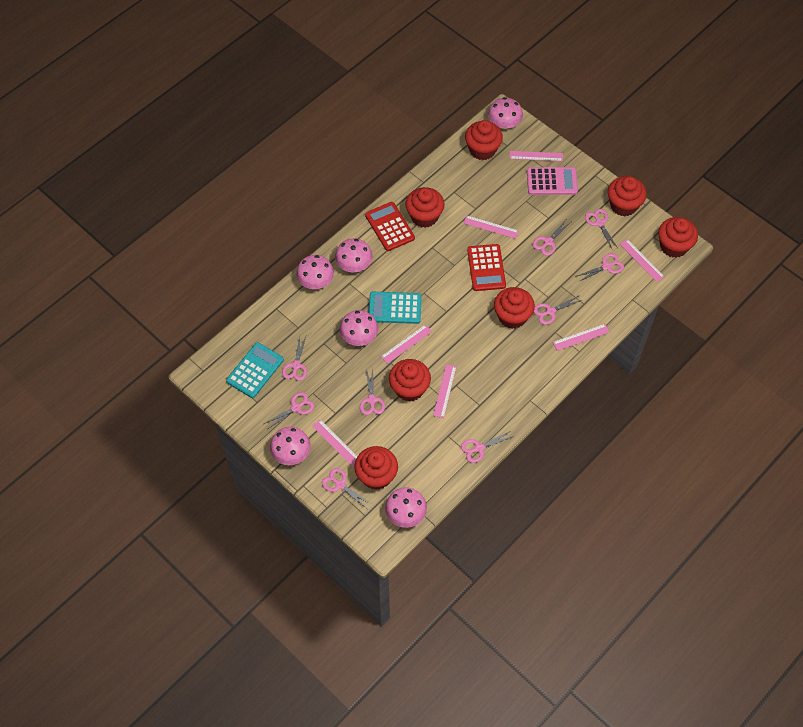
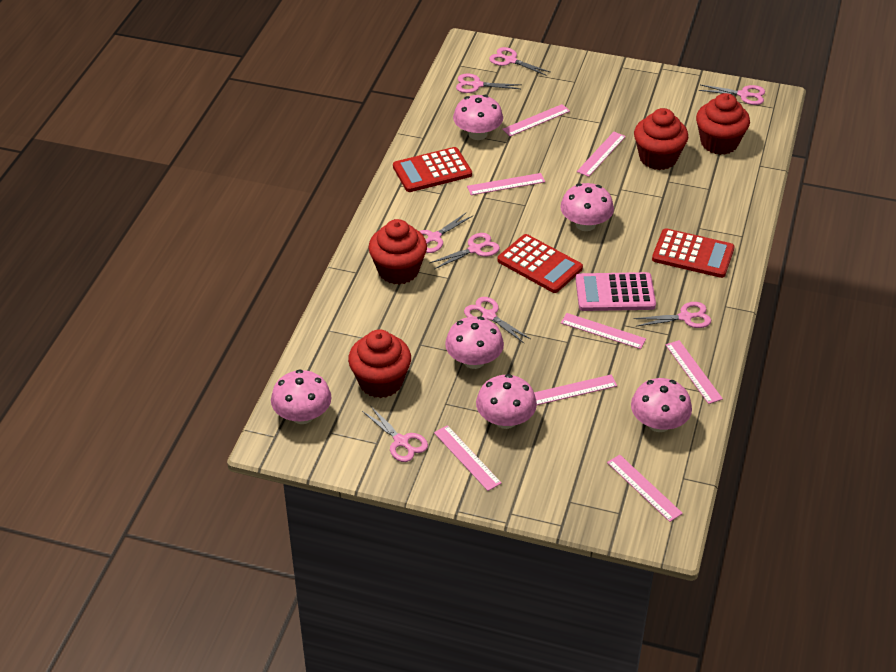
pink ruler: 7 -> 8
pink scissors: 9 -> 8
red calculator: 2 -> 3
red cupcake: 7 -> 4
turquoise calculator: 2 -> 0

